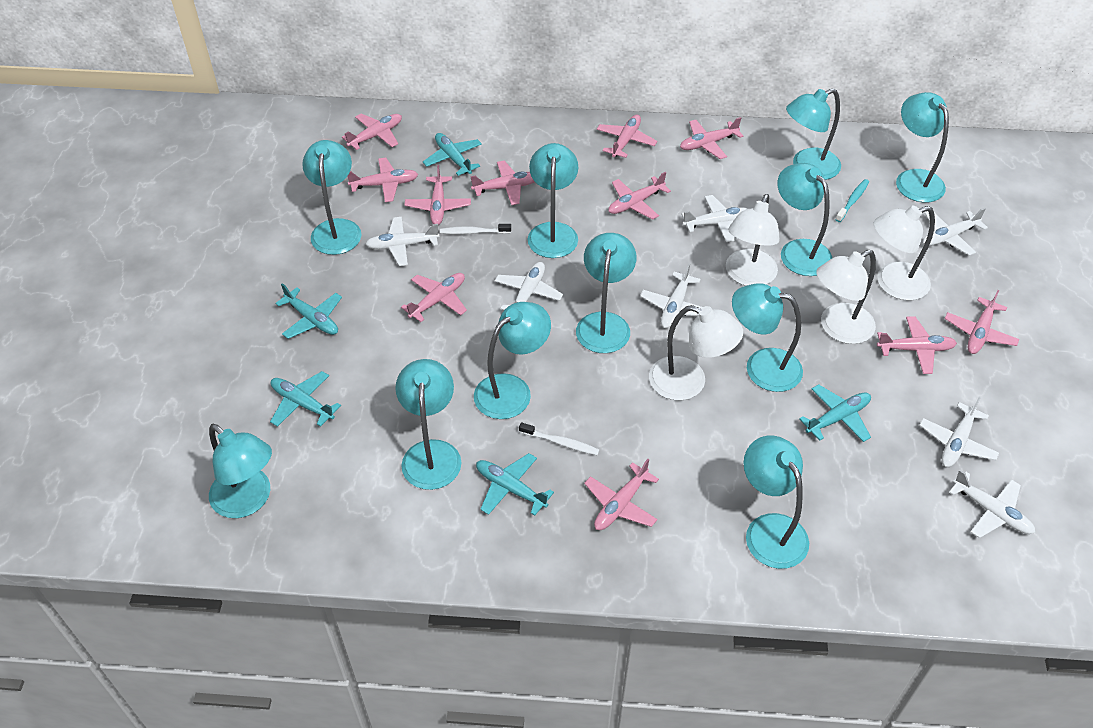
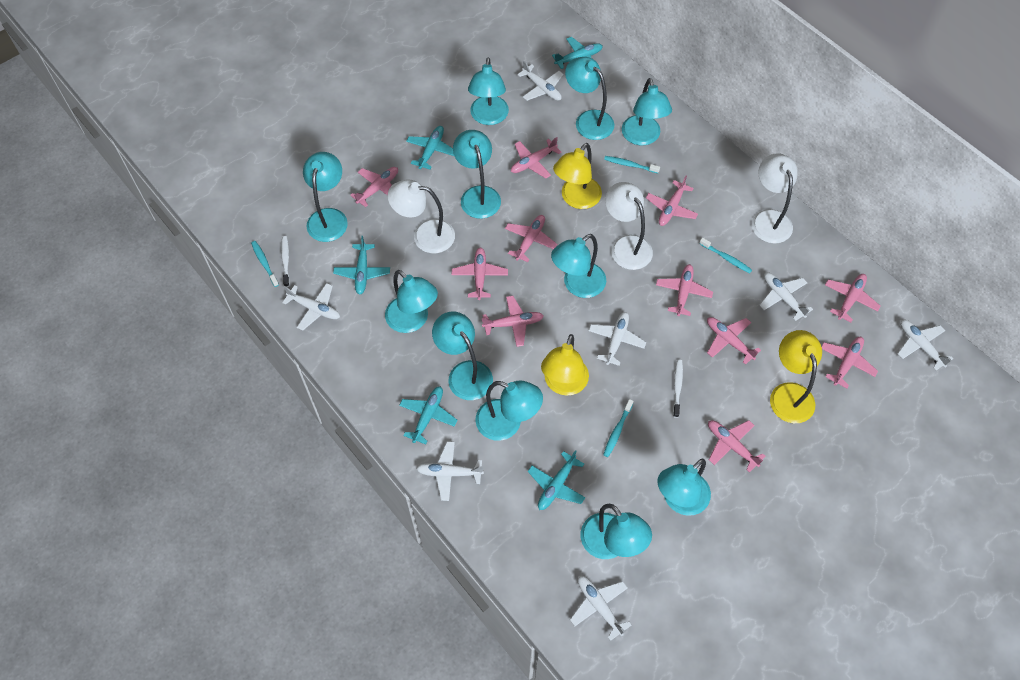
turquoise toothbrush: 1 -> 4
white lamp: 4 -> 3
yellow lamp: 0 -> 3

